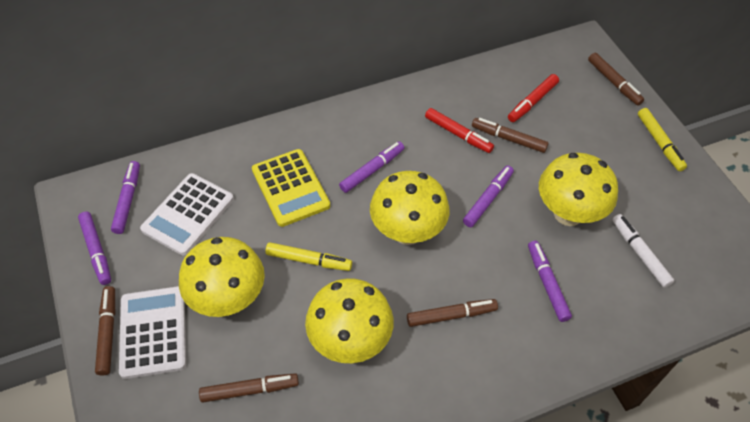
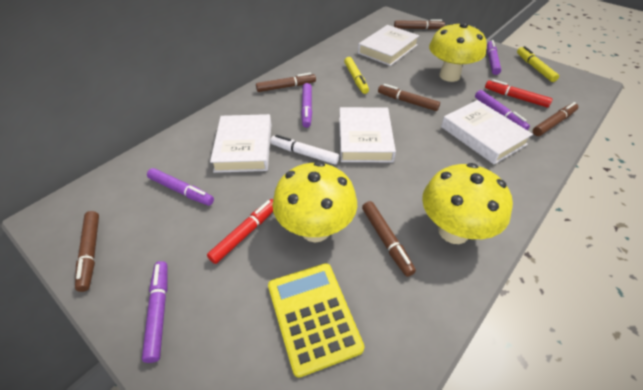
brown marker: 5 -> 6
white book: 0 -> 4
white calculator: 2 -> 0
yellow mushroom: 4 -> 3

